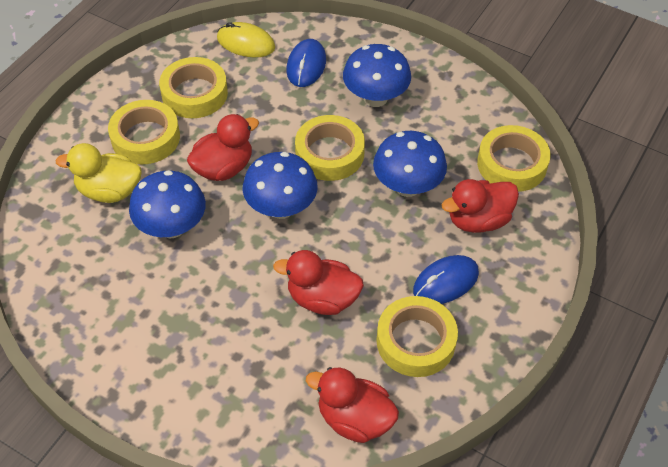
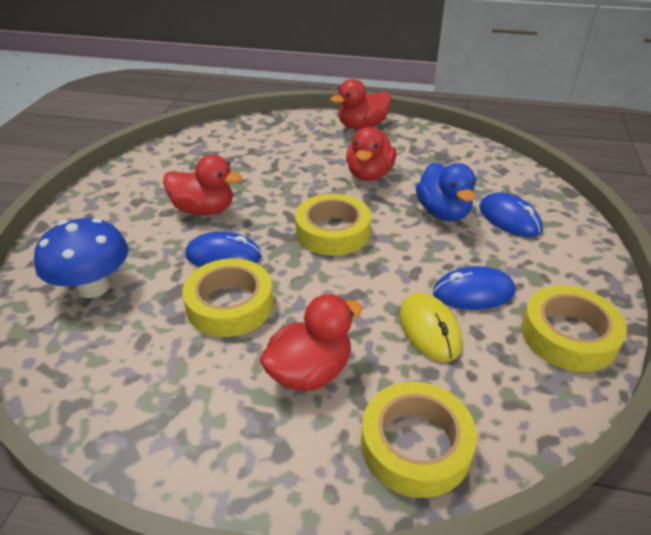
blue duck: 0 -> 1
blue mouse: 2 -> 3
blue mushroom: 4 -> 1
yellow duck: 1 -> 0
yellow tape: 5 -> 4

